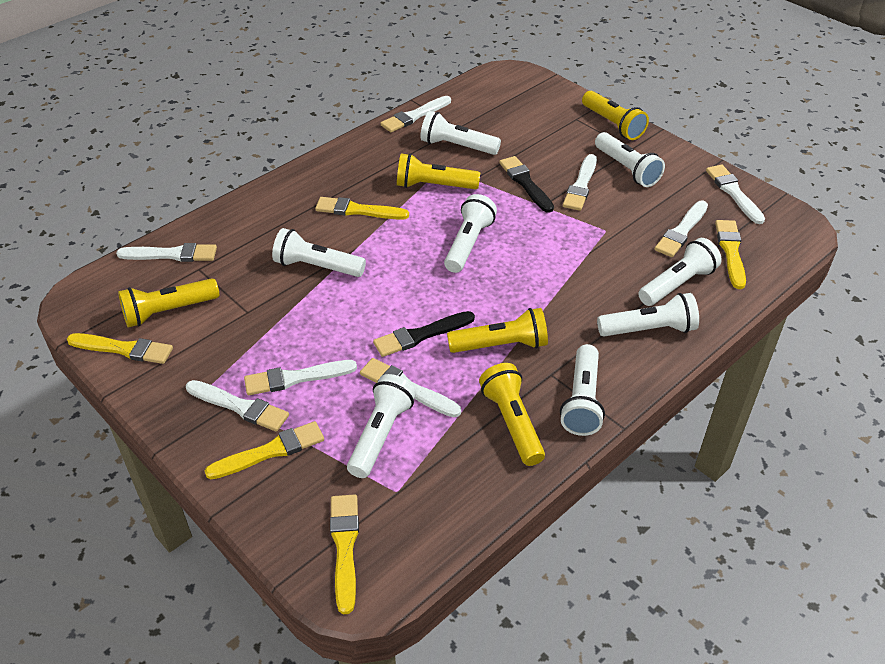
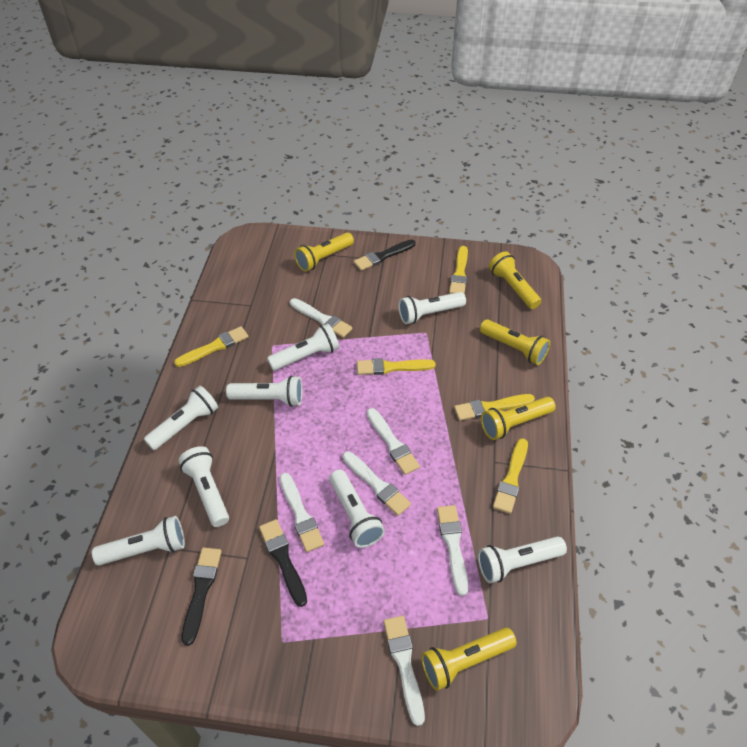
black brush: 2 -> 3
white brush: 8 -> 6

